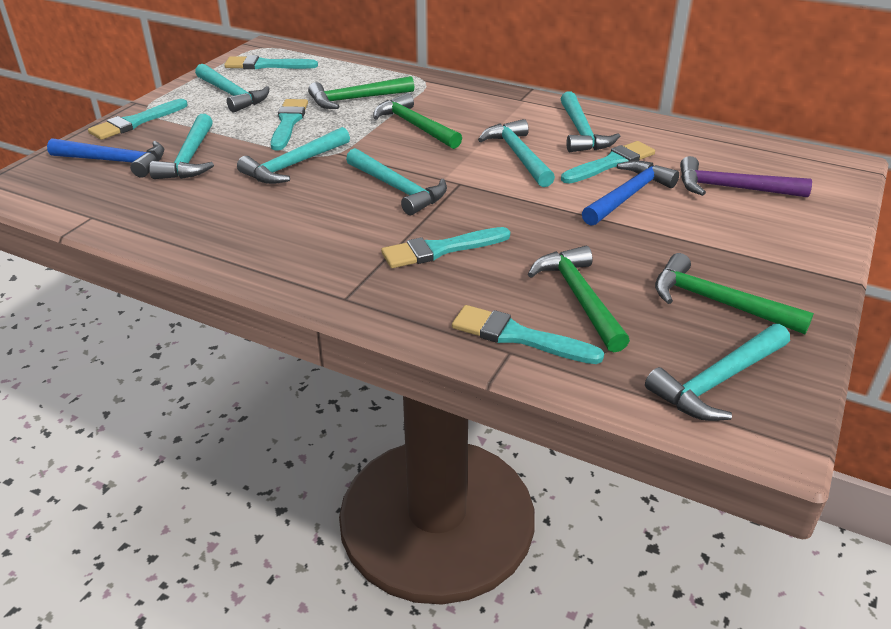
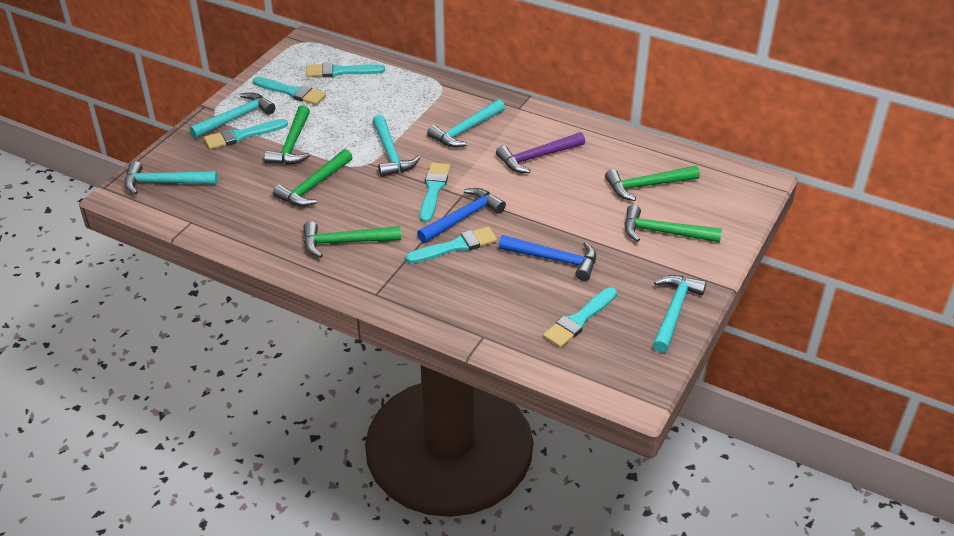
green hammer: 4 -> 5
turquoise hammer: 7 -> 5

